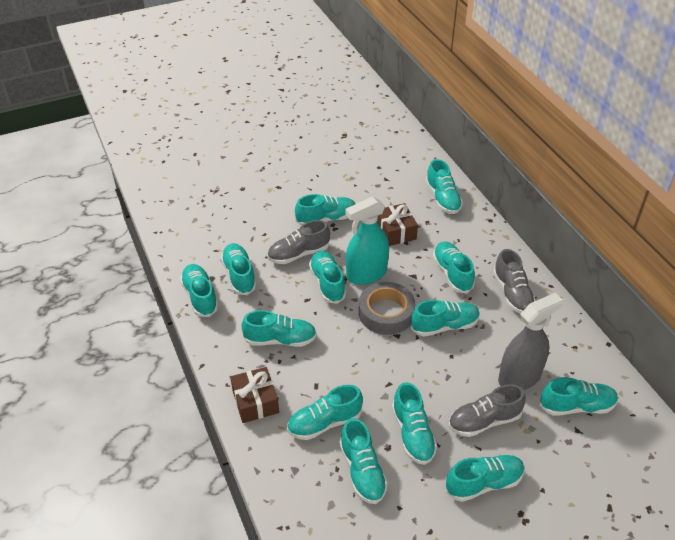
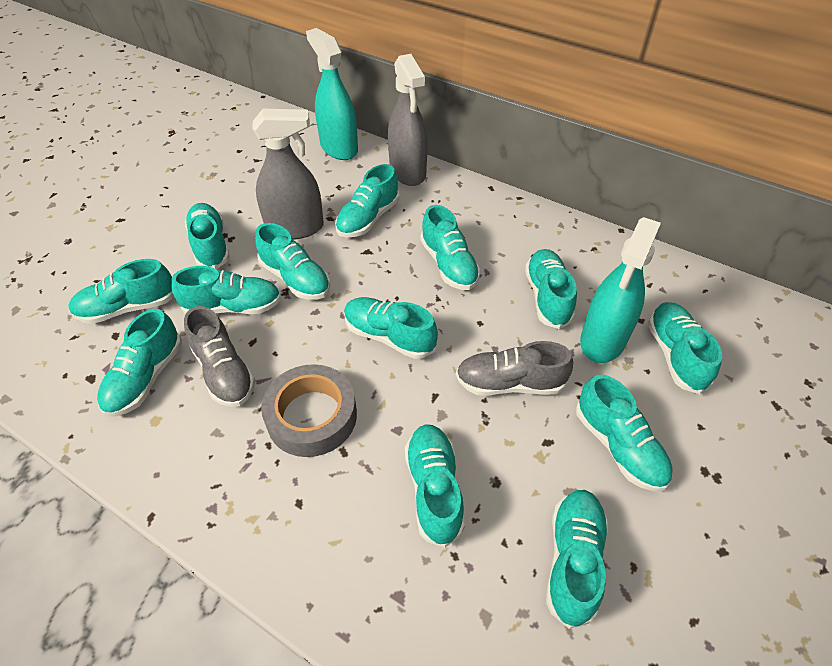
brown gift: 2 -> 0
grey shoe: 3 -> 2
grey spray bottle: 1 -> 2
turquoise spray bottle: 1 -> 2

